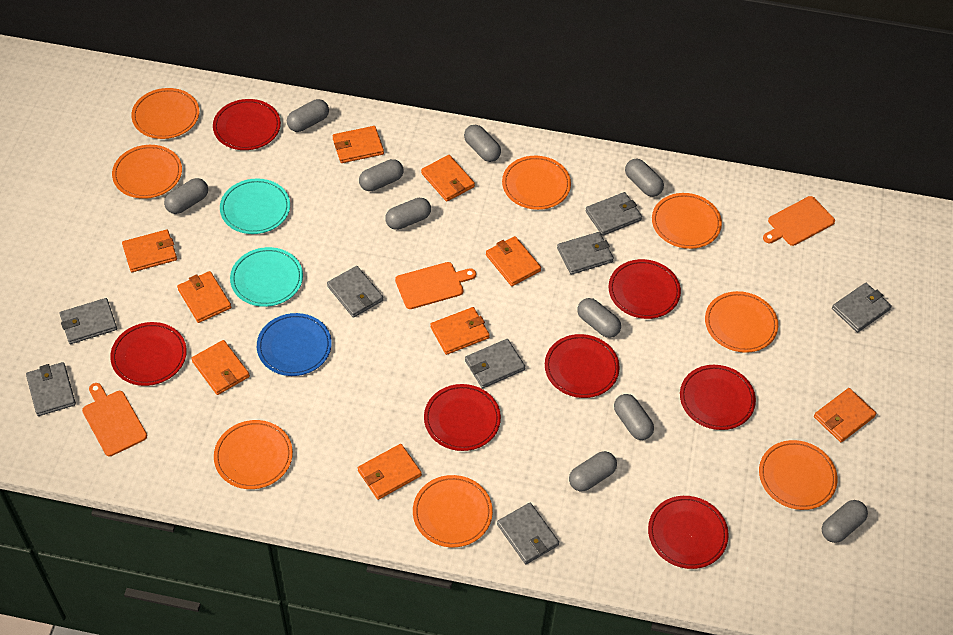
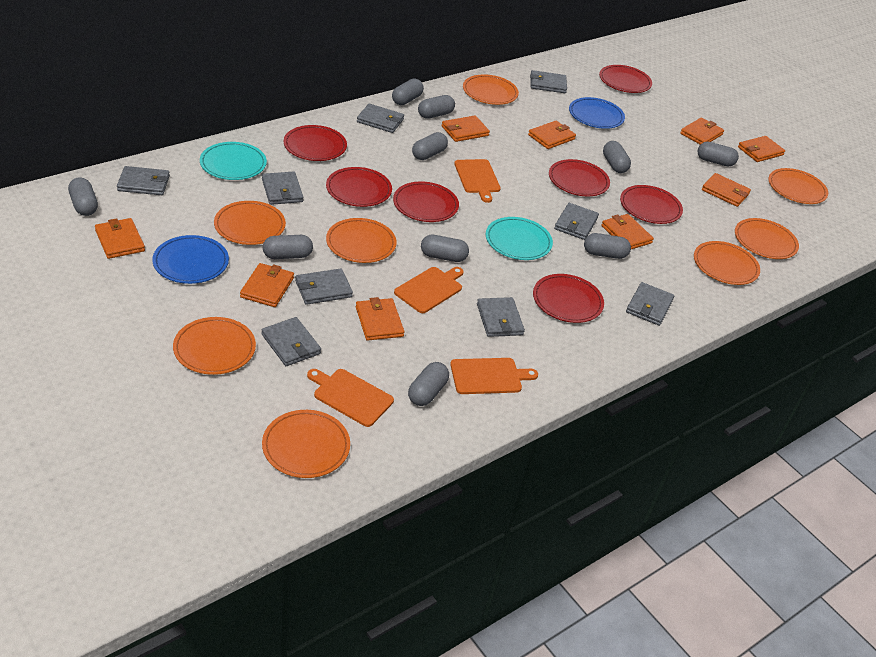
blue plate: 1 -> 2
grey wallet: 8 -> 9
orange cutting board: 3 -> 4

